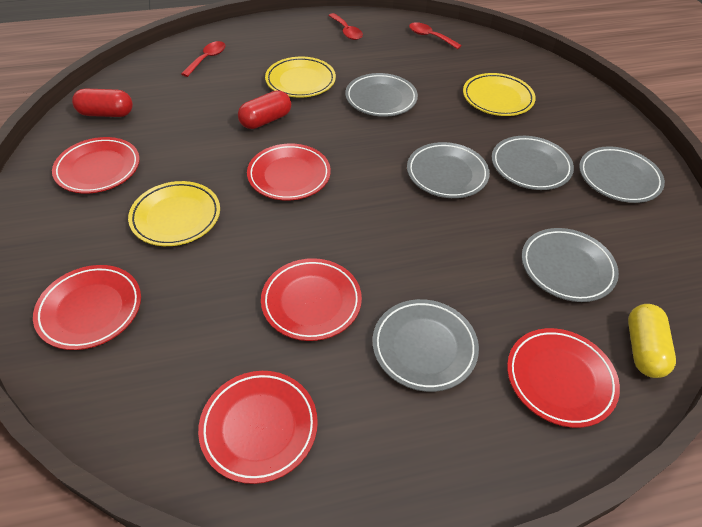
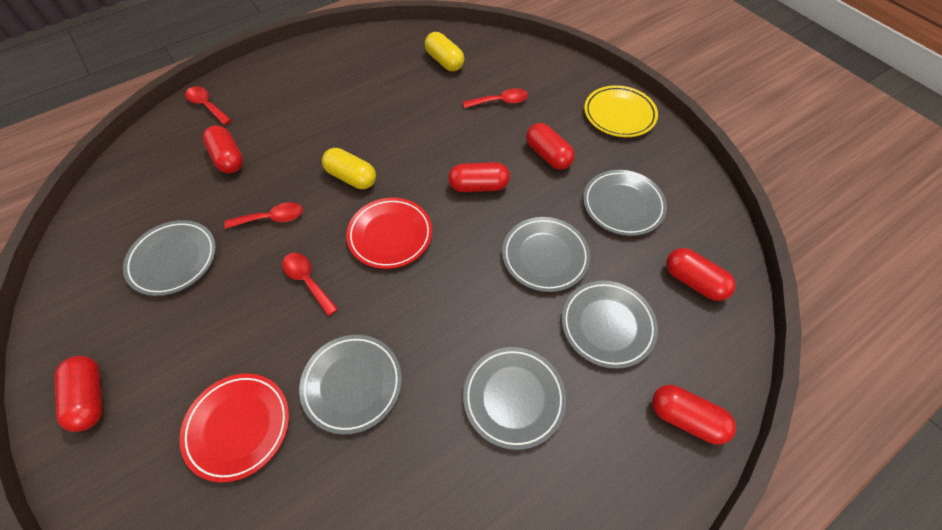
red capsule: 2 -> 6
red plate: 6 -> 2
red spoon: 3 -> 4
yellow capsule: 1 -> 2
yellow plate: 3 -> 1

